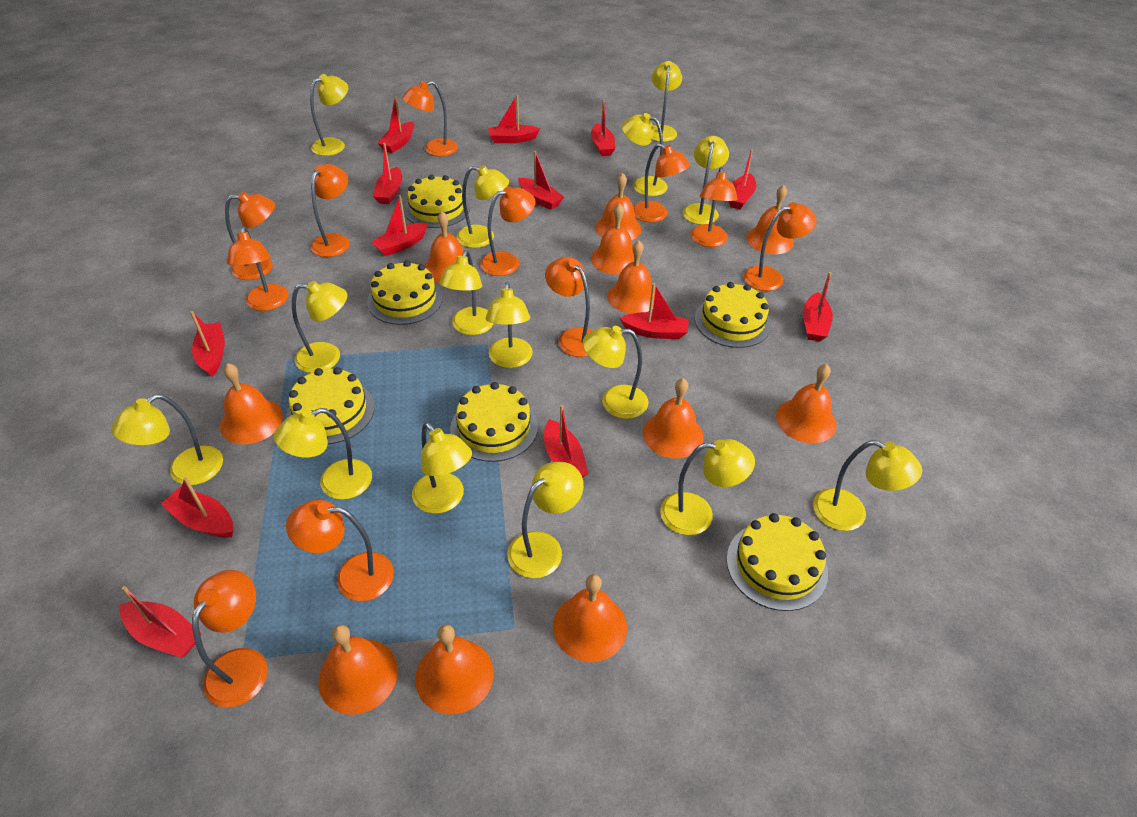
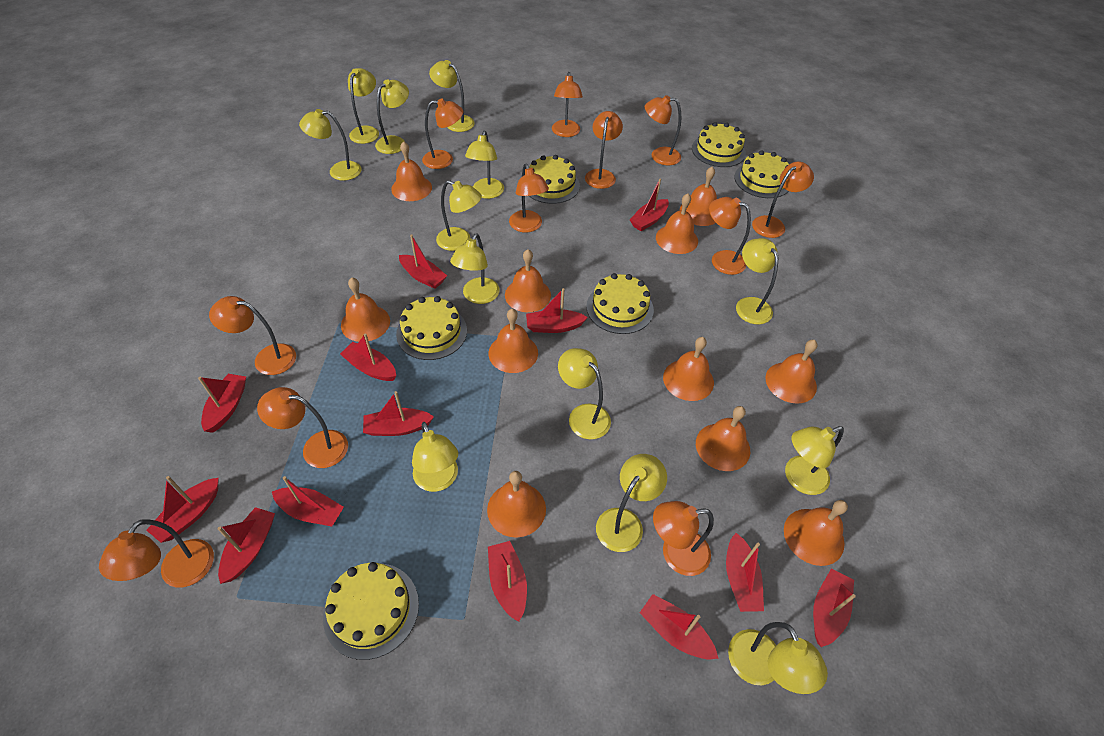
yellow lamp: 15 -> 13

